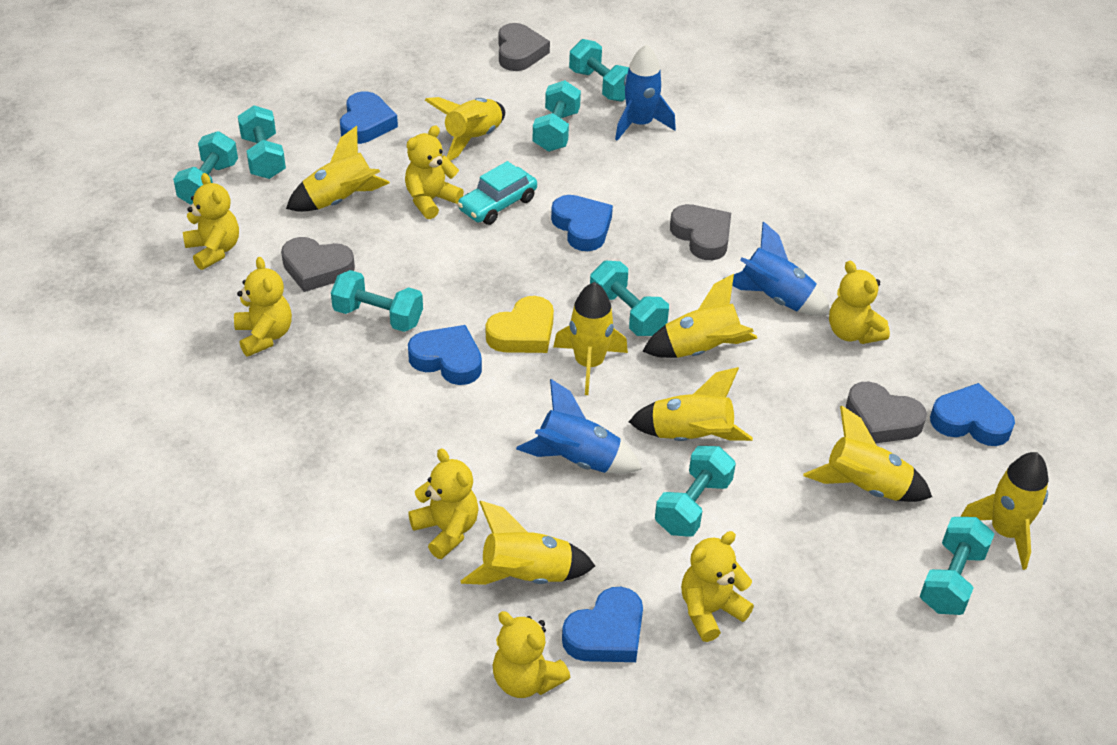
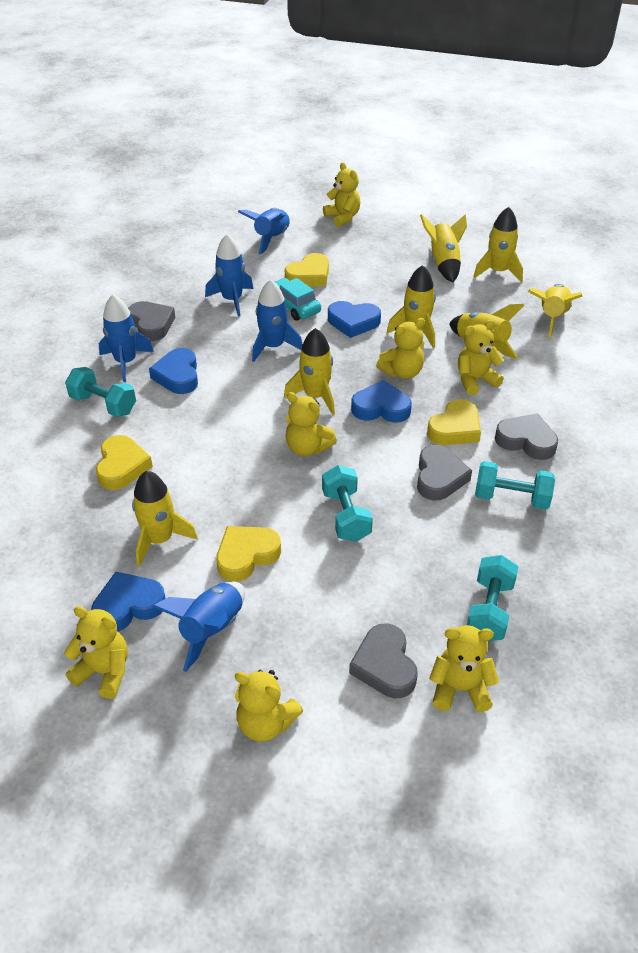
blue heart: 5 -> 4
blue rocket: 3 -> 5
turquoise dumbbell: 8 -> 4
yellow heart: 1 -> 4
yellow rocket: 8 -> 7

